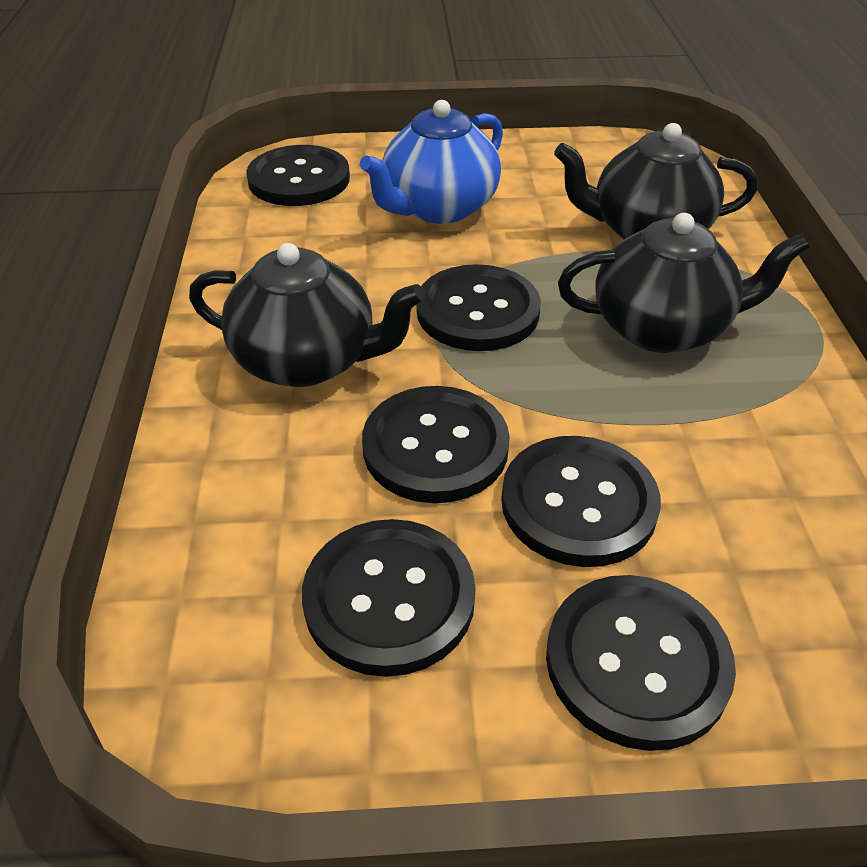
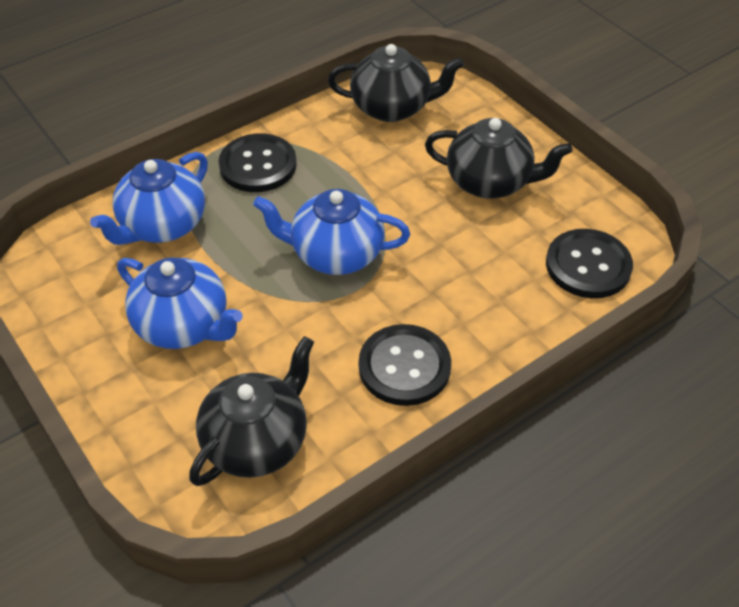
black button: 6 -> 3
blue teapot: 1 -> 3

